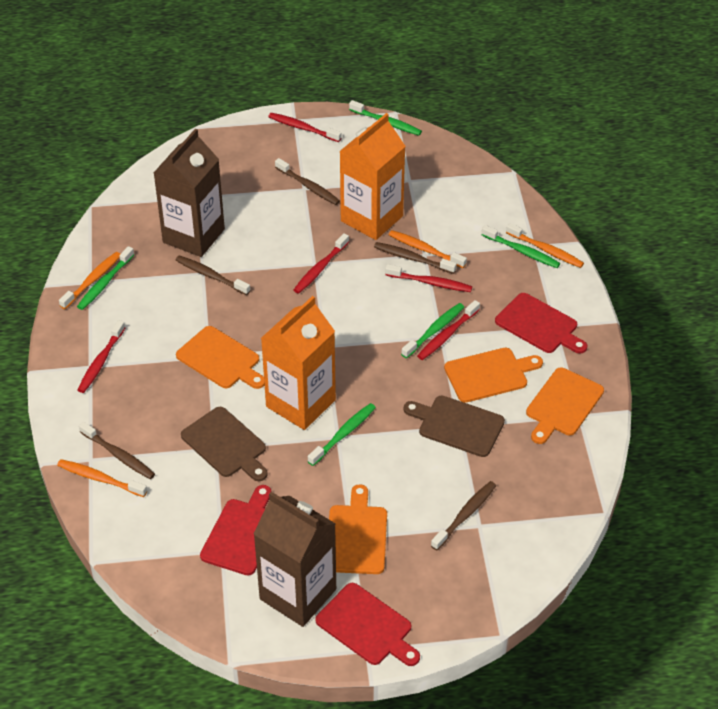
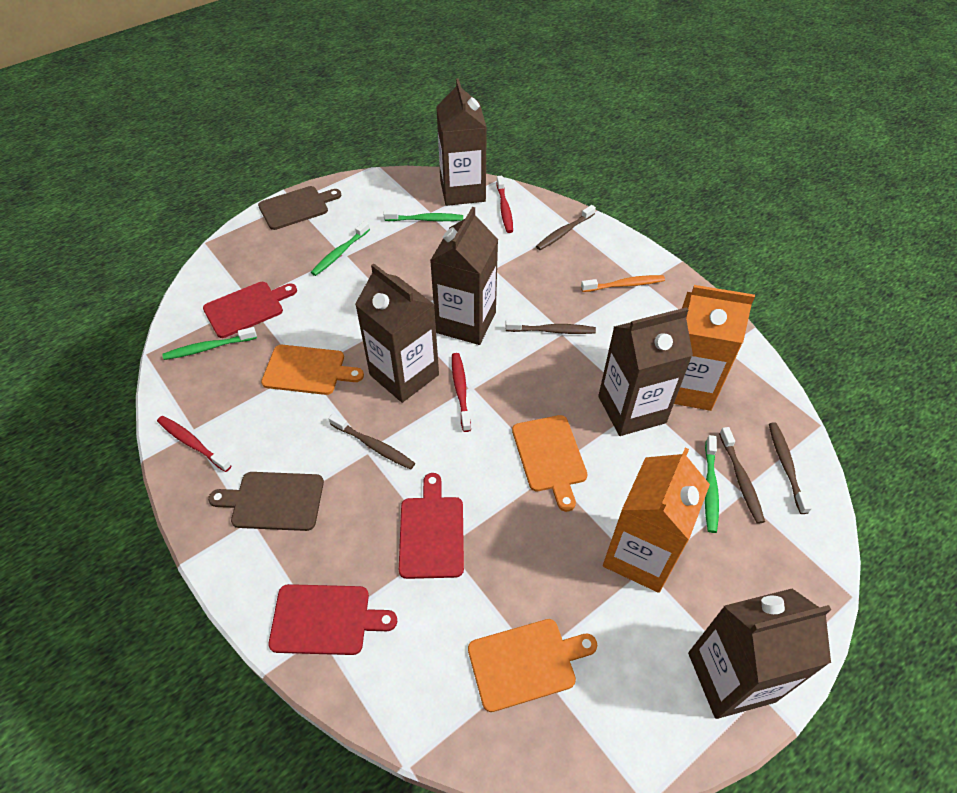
brown carton: 2 -> 5
green toothbrush: 5 -> 4
orange cutting board: 4 -> 3
orange toothbrush: 4 -> 1
red toothbrush: 5 -> 3

